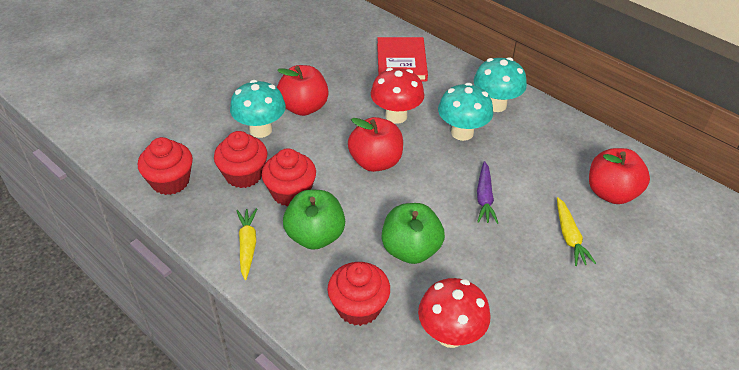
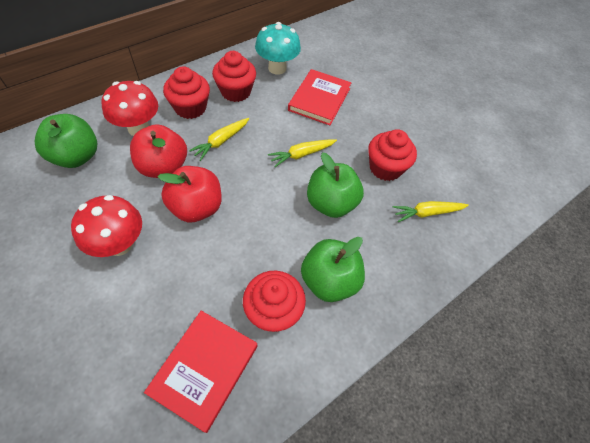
green apple: 2 -> 3
purple carrot: 1 -> 0
red apple: 3 -> 2
red book: 1 -> 2
turquoise mushroom: 3 -> 1
yellow carrot: 2 -> 3

